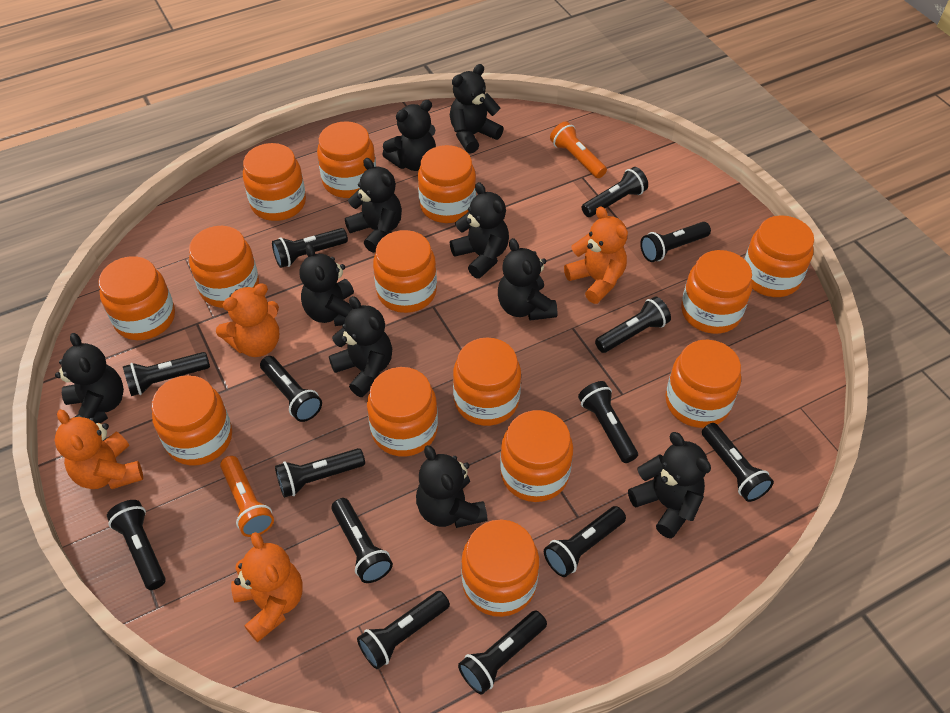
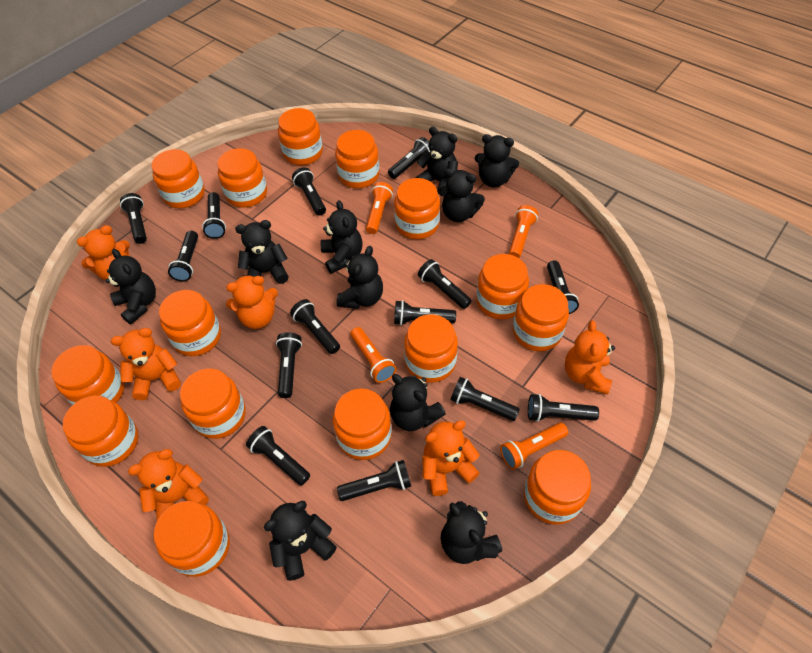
orange flashlight: 2 -> 4
orange jar: 14 -> 15
orange teddy bear: 4 -> 6

